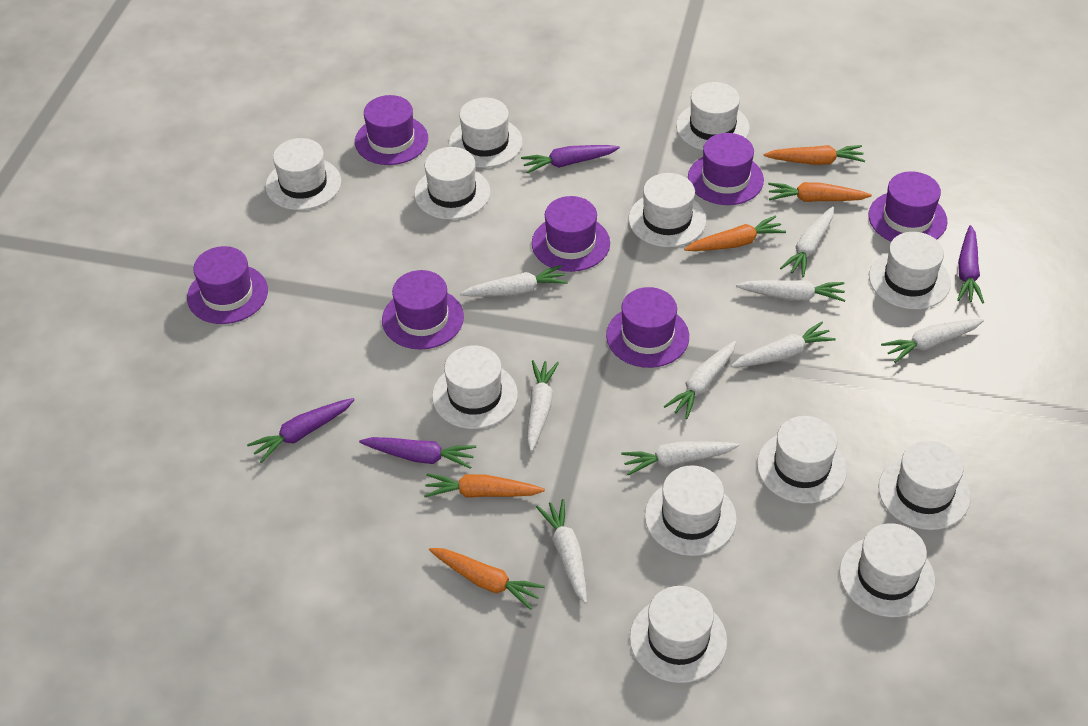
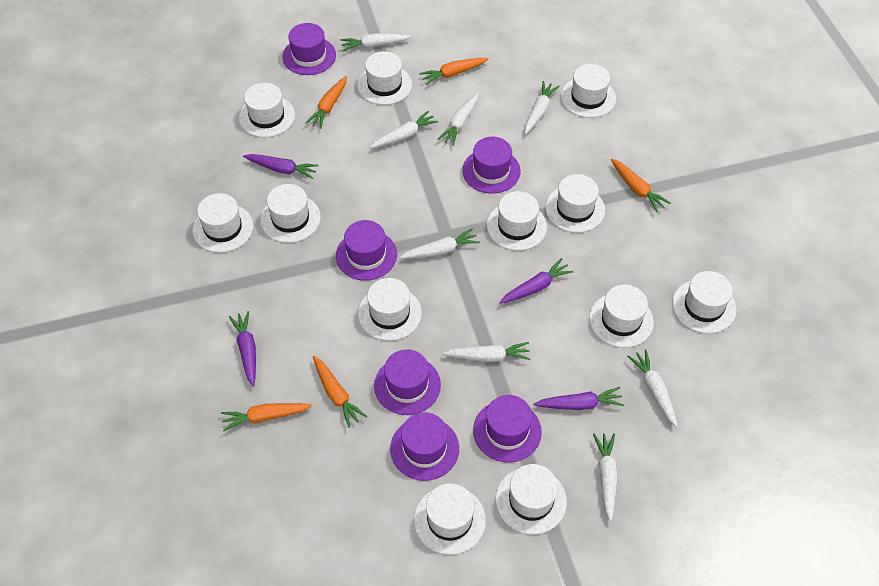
purple hat: 7 -> 6
white carrot: 9 -> 8

